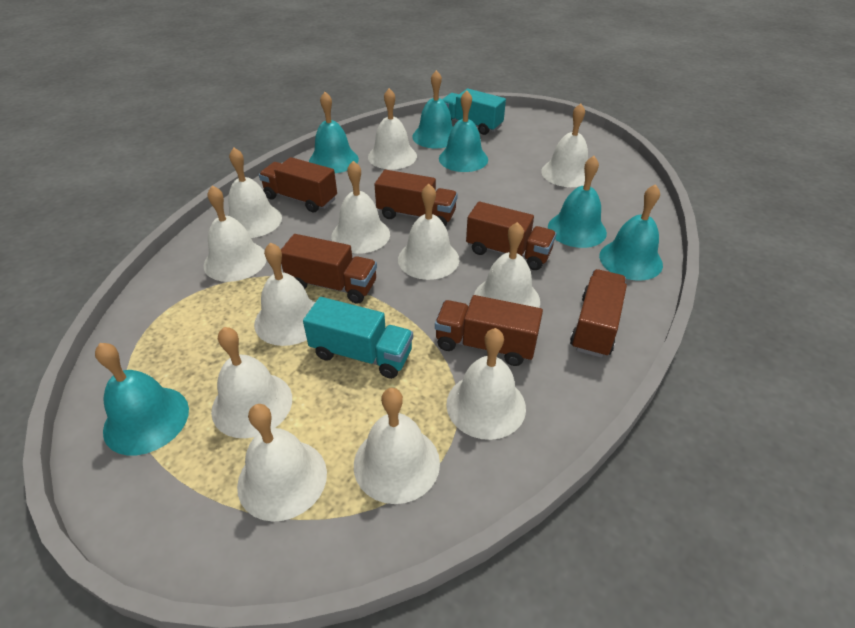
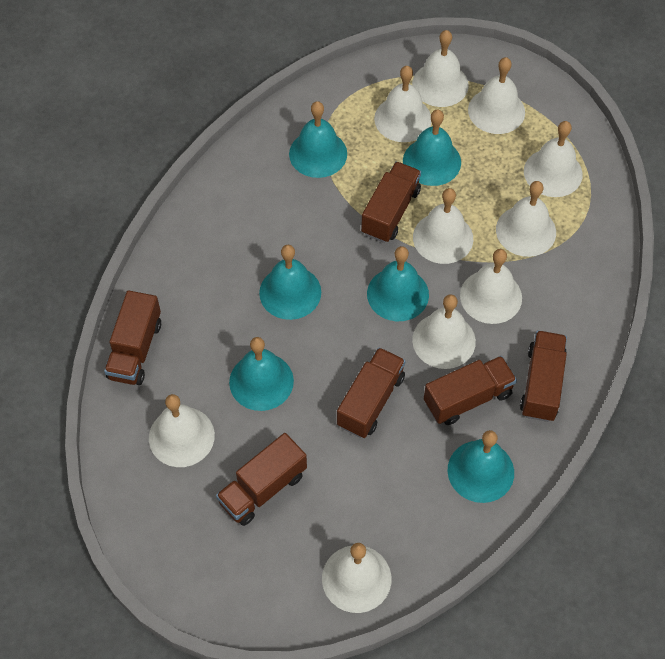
turquoise truck: 2 -> 0
white bell: 12 -> 10

